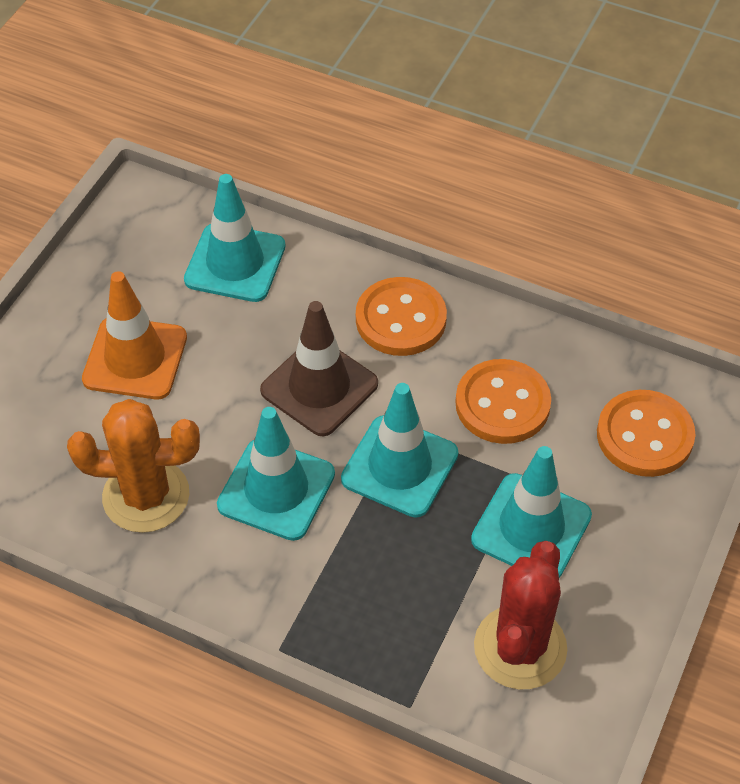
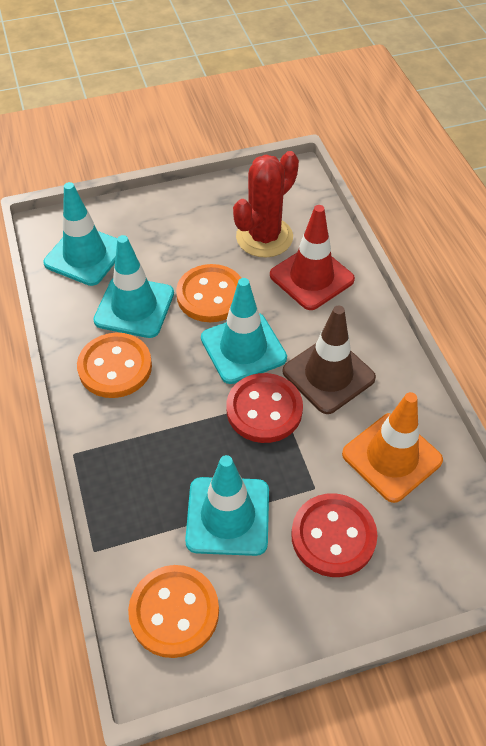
orange cactus: 1 -> 0
red button: 0 -> 2
red traffic cone: 0 -> 1

